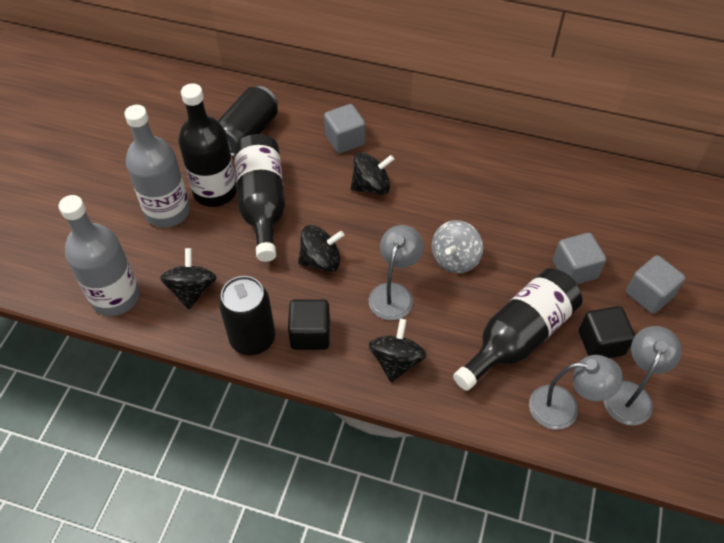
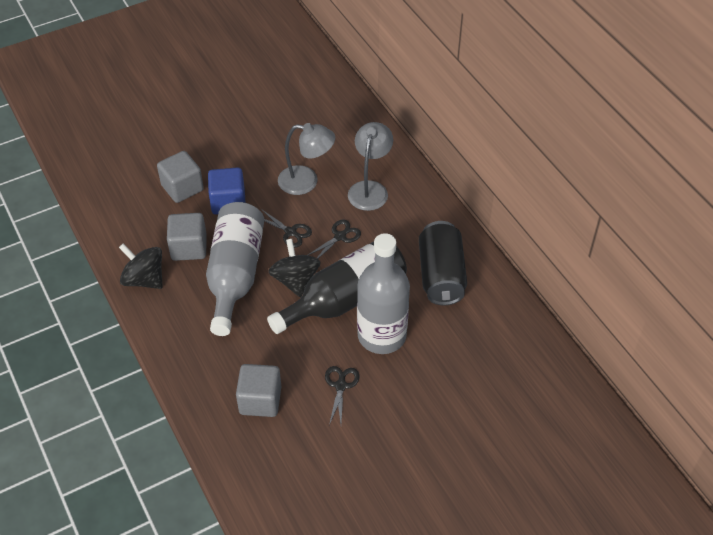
black bottle: 3 -> 1
black can: 2 -> 1
black cube: 2 -> 0
black scissors: 0 -> 3
black spinning top: 4 -> 2
blue cube: 0 -> 1
grey lamp: 3 -> 2
grey spinning top: 1 -> 0

